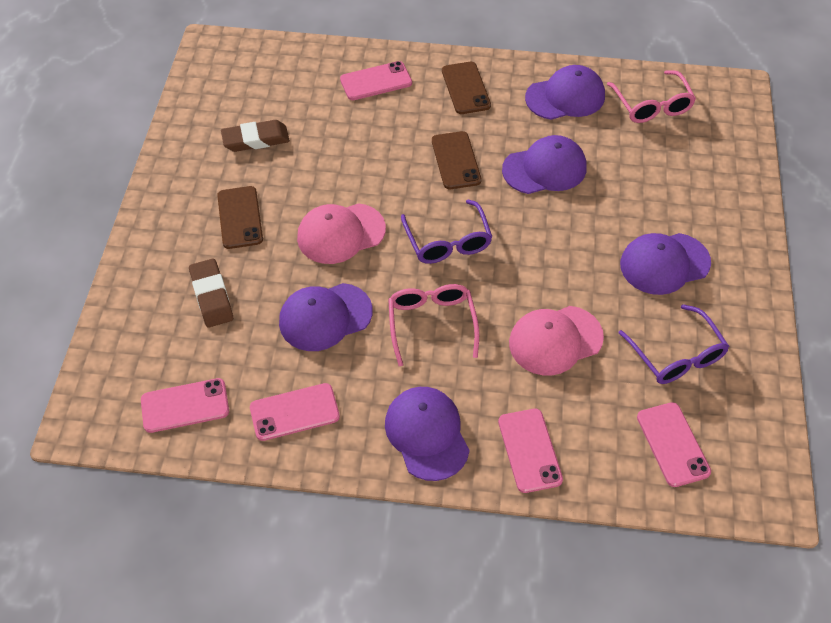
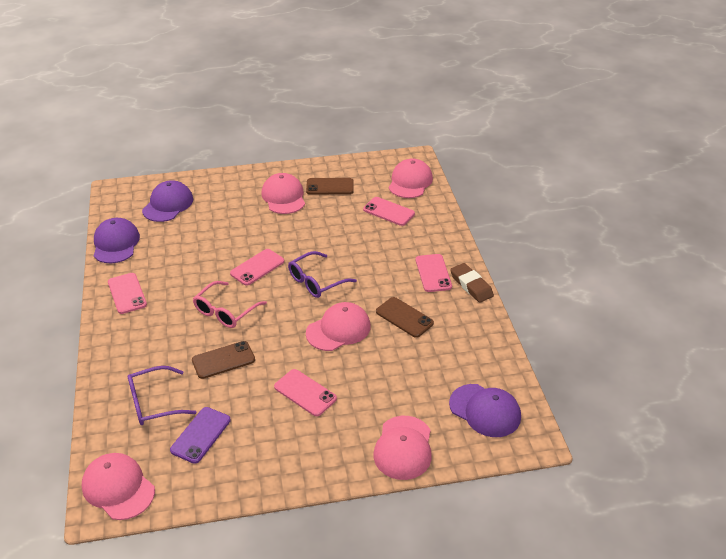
brown eraser: 2 -> 1
pink cap: 2 -> 5
pink glasses: 2 -> 1
purple cap: 5 -> 3
purple phone: 0 -> 1

